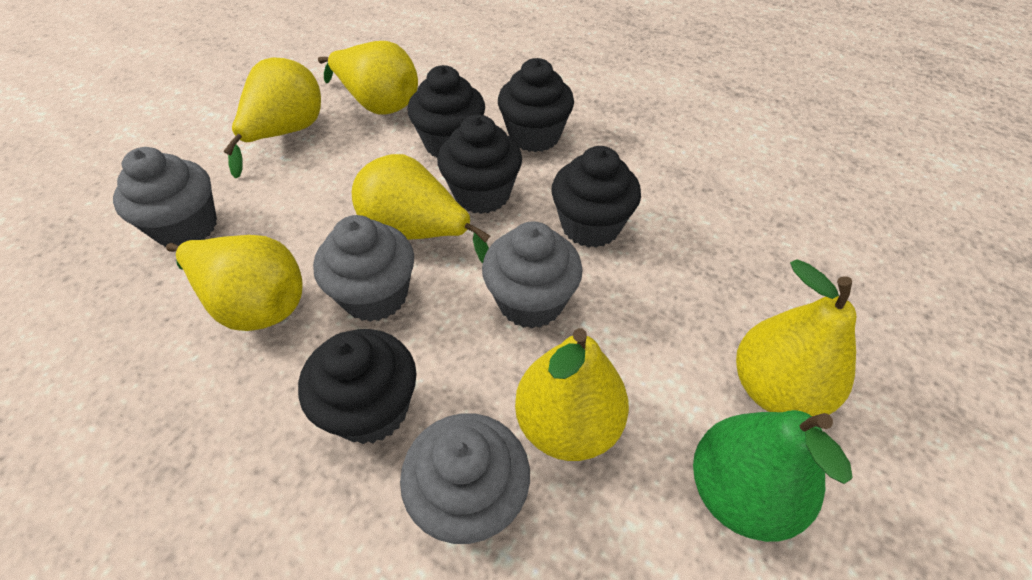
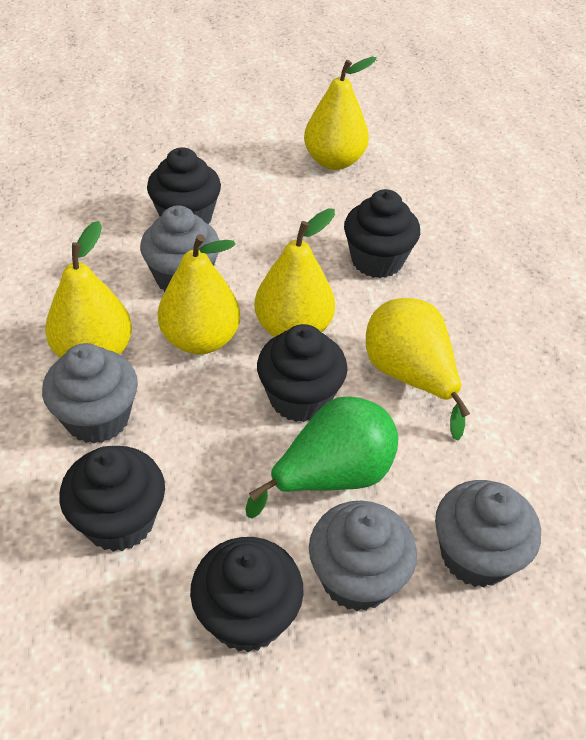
yellow pear: 6 -> 5

